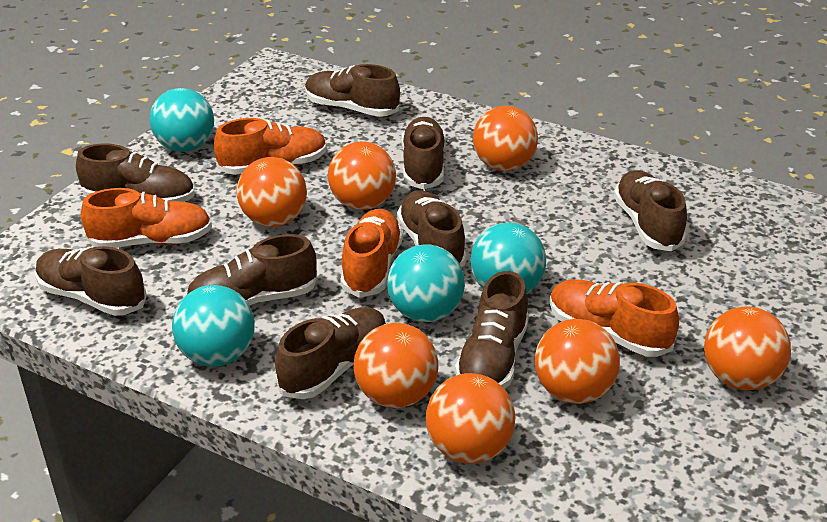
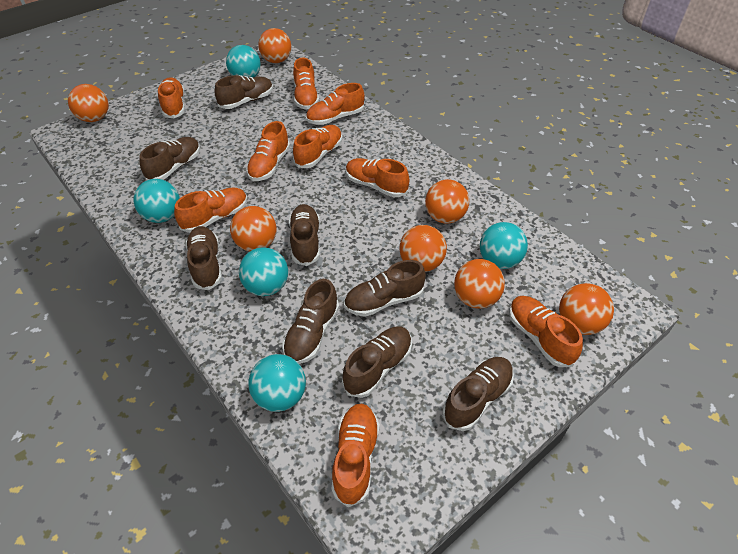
brown shoe: 9 -> 8
orange shoe: 4 -> 9
turquoise ball: 4 -> 5

